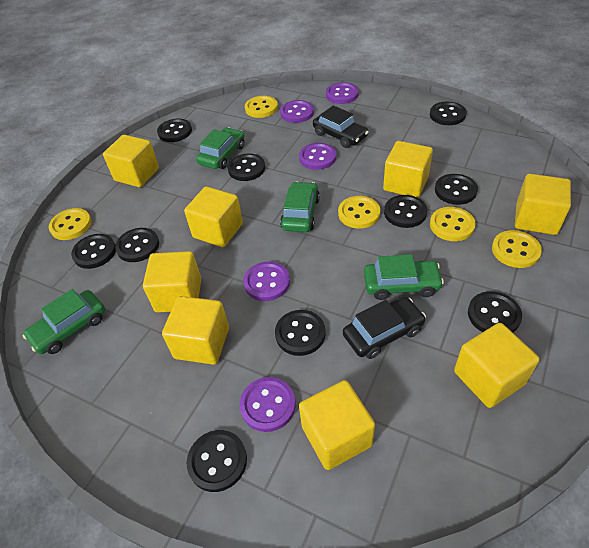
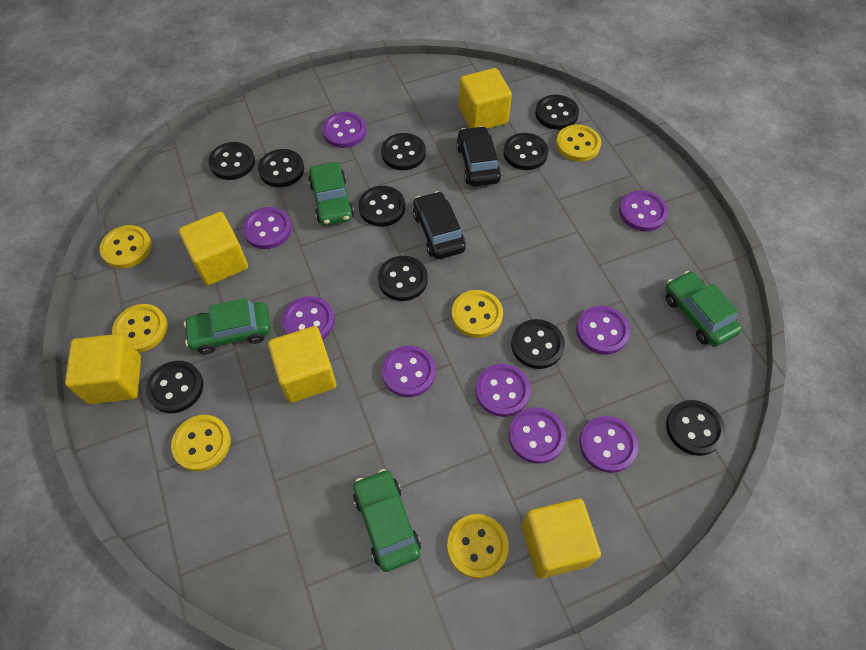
purple button: 5 -> 9
yellow button: 5 -> 6
yellow cube: 8 -> 5

